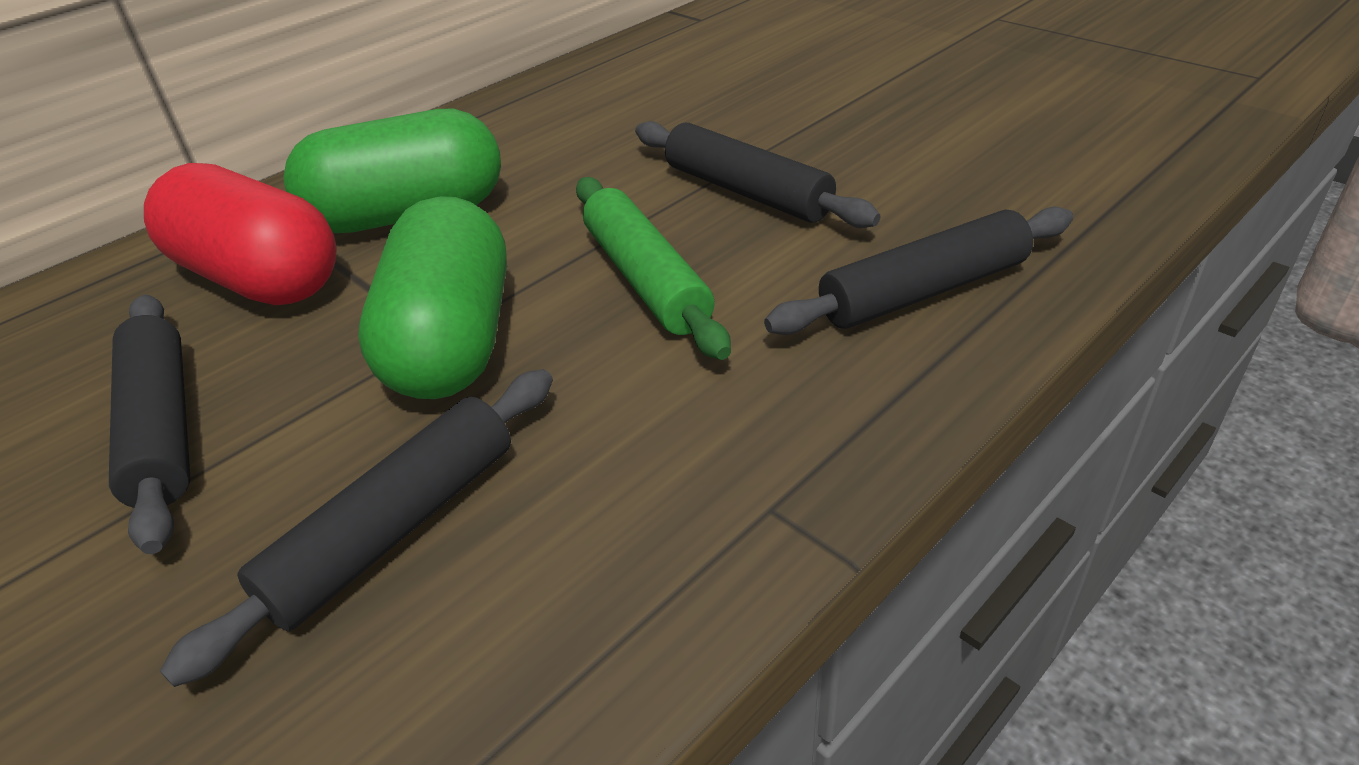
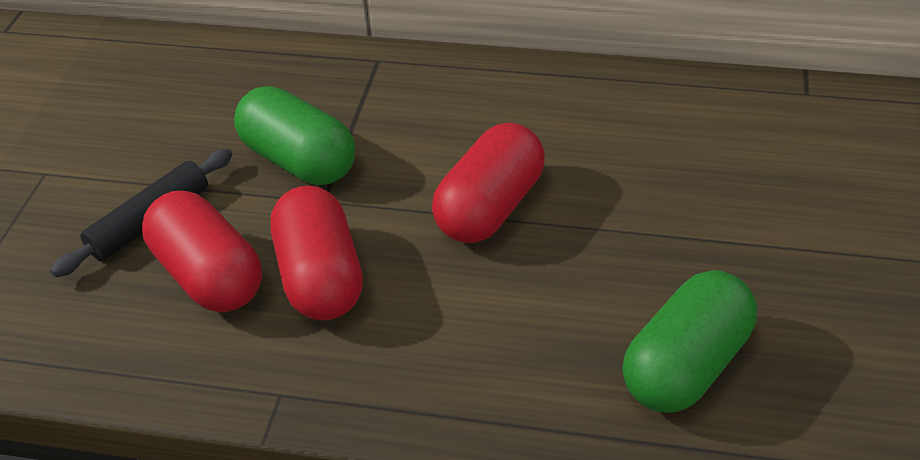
black rolling pin: 4 -> 1
green rolling pin: 1 -> 0
red capsule: 1 -> 3

